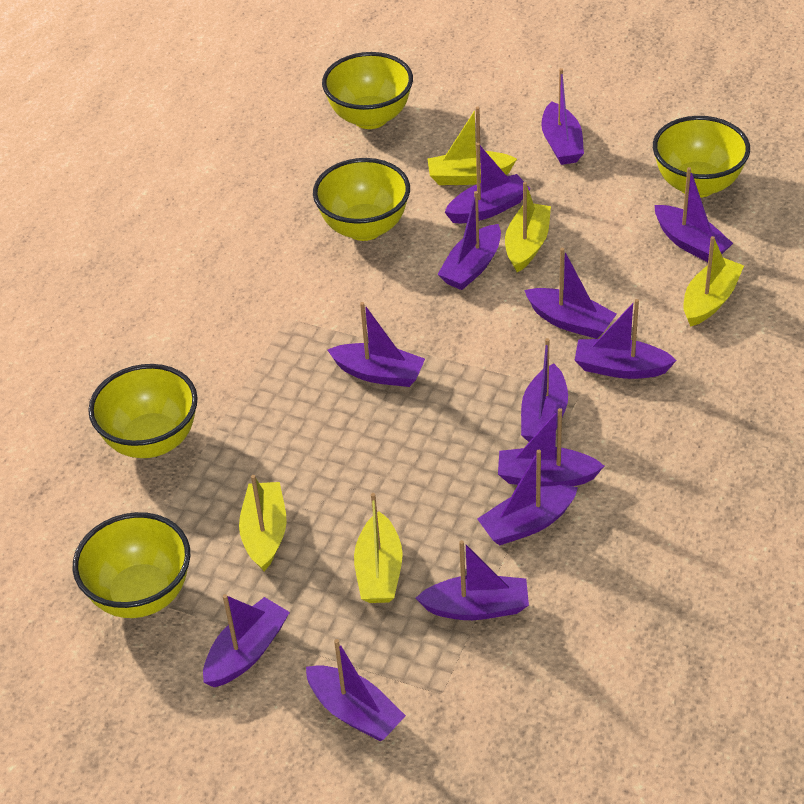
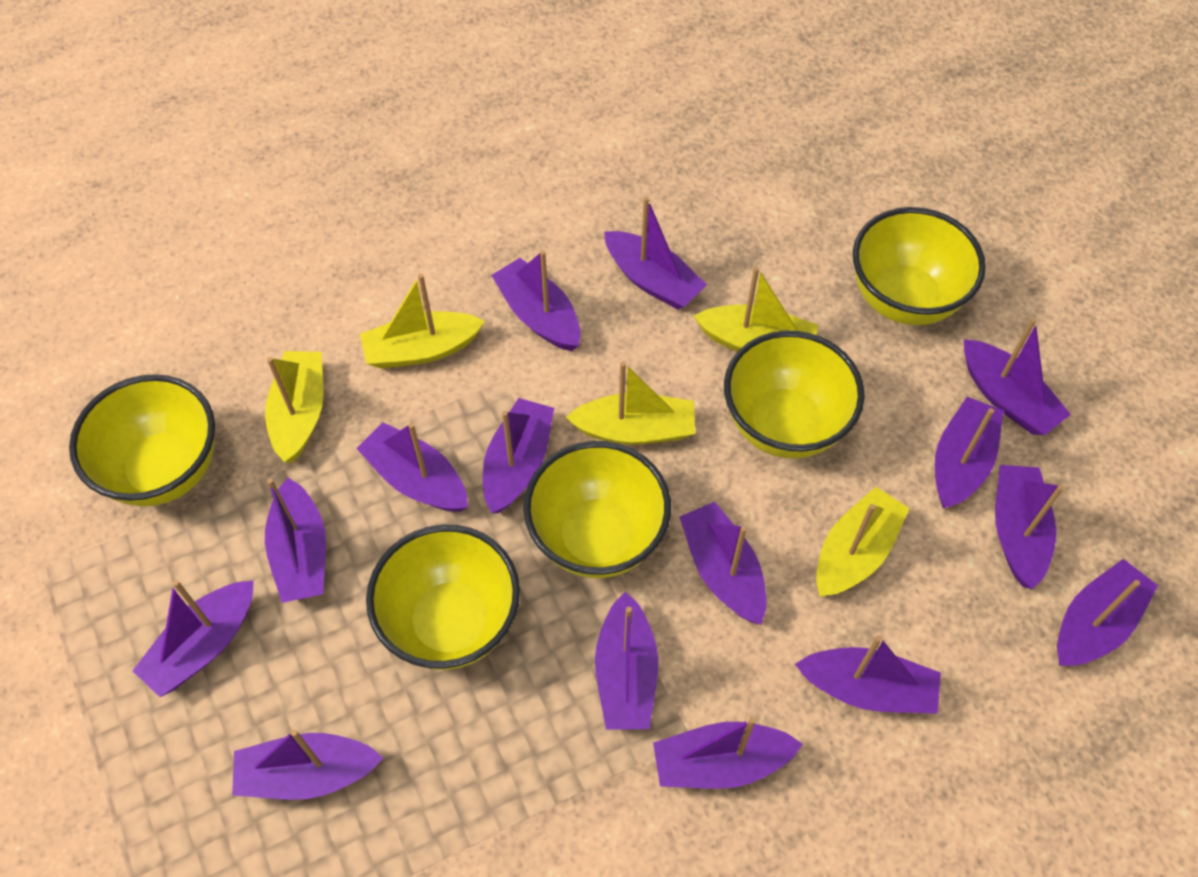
purple boat: 13 -> 15

